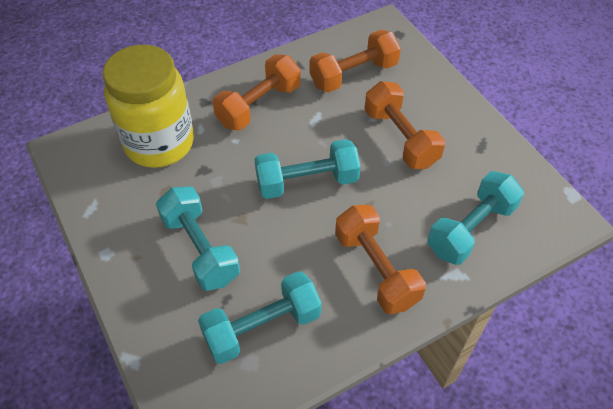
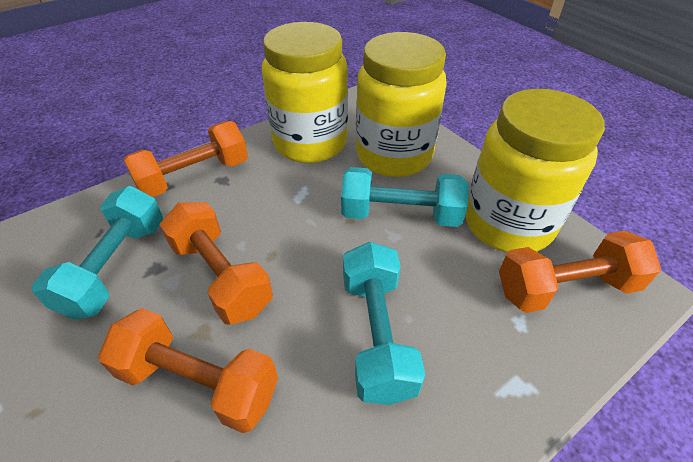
turquoise dumbbell: 4 -> 3
yellow jar: 1 -> 3

